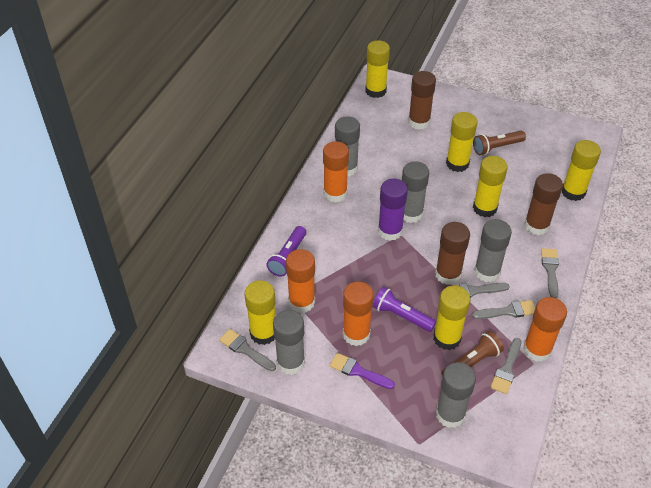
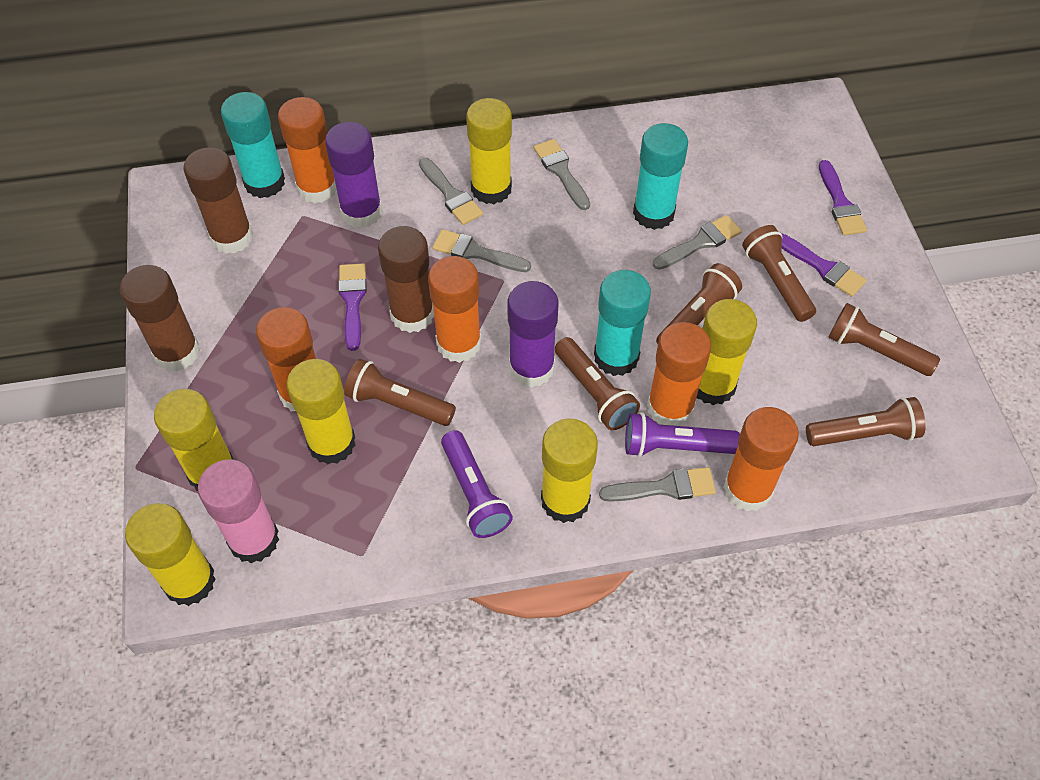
brown flashlight: 2 -> 6
grey glue stick: 5 -> 0
orange glue stick: 4 -> 5
pink glue stick: 0 -> 1
purple brush: 1 -> 3
purple glue stick: 1 -> 2
turquoise glue stick: 0 -> 3

